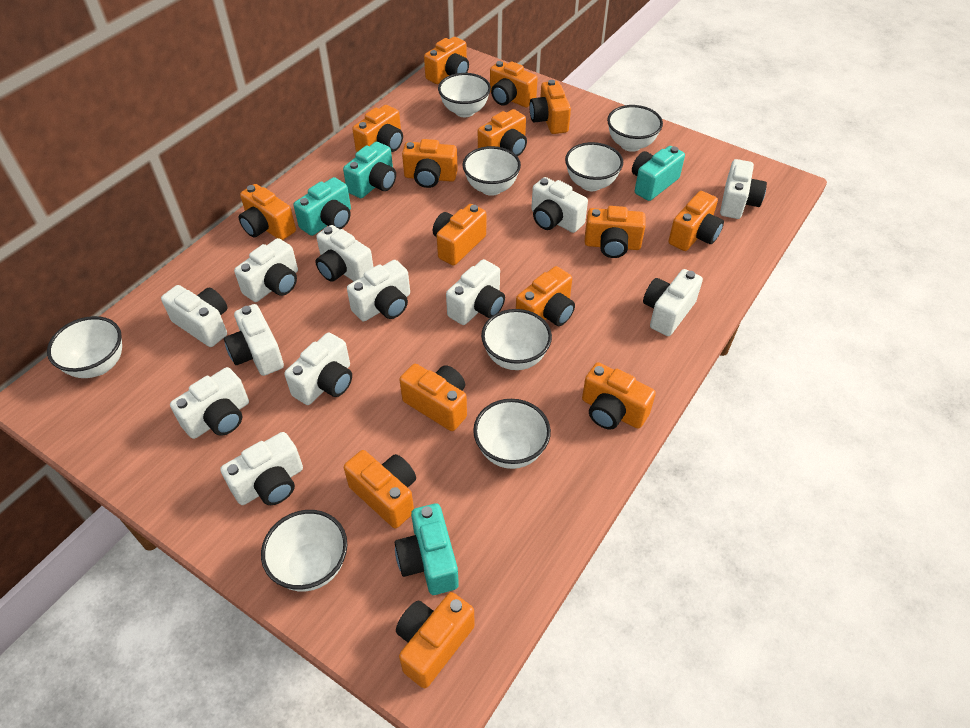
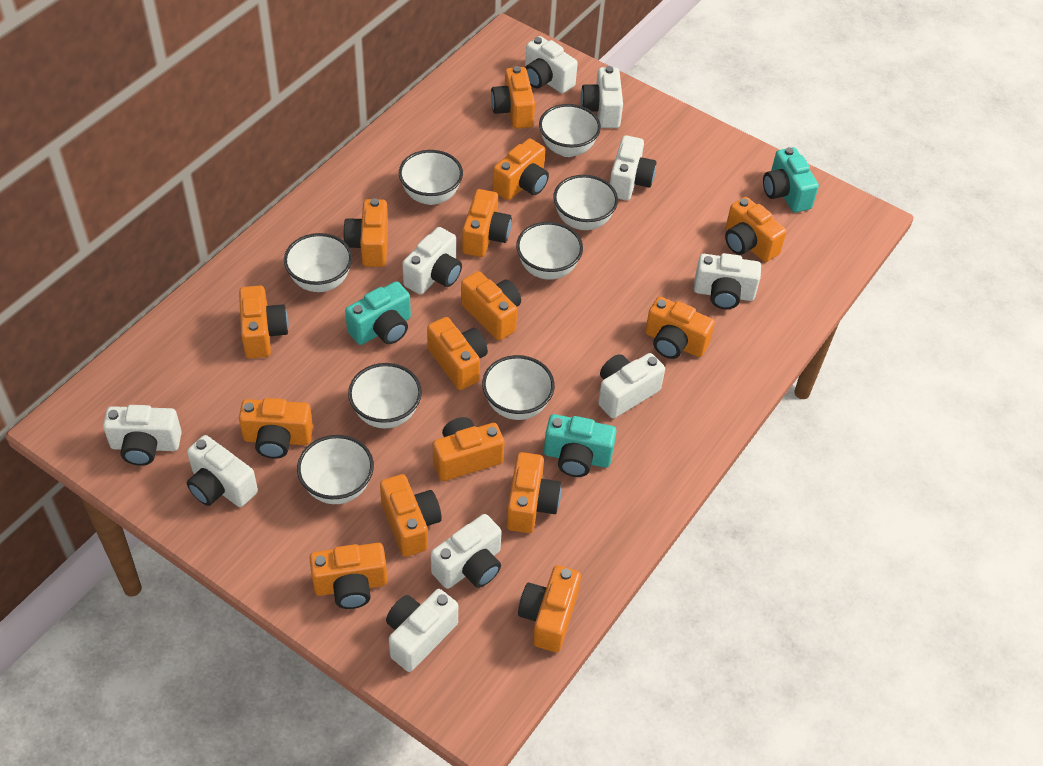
turquoise camera: 4 -> 3
white camera: 12 -> 10

